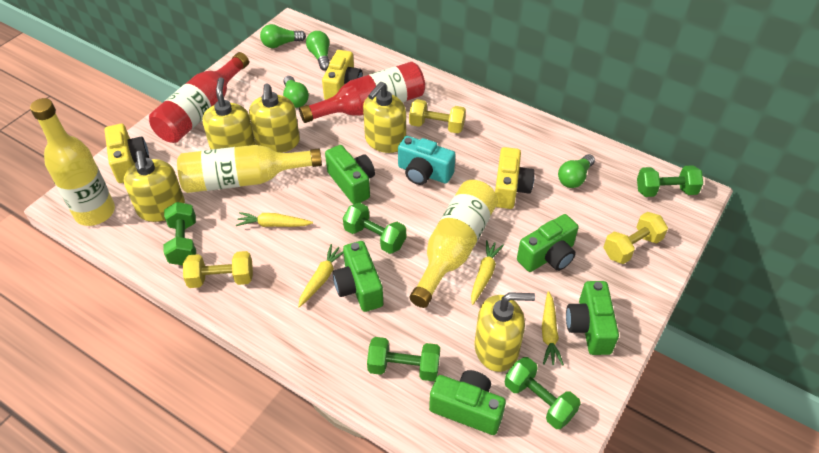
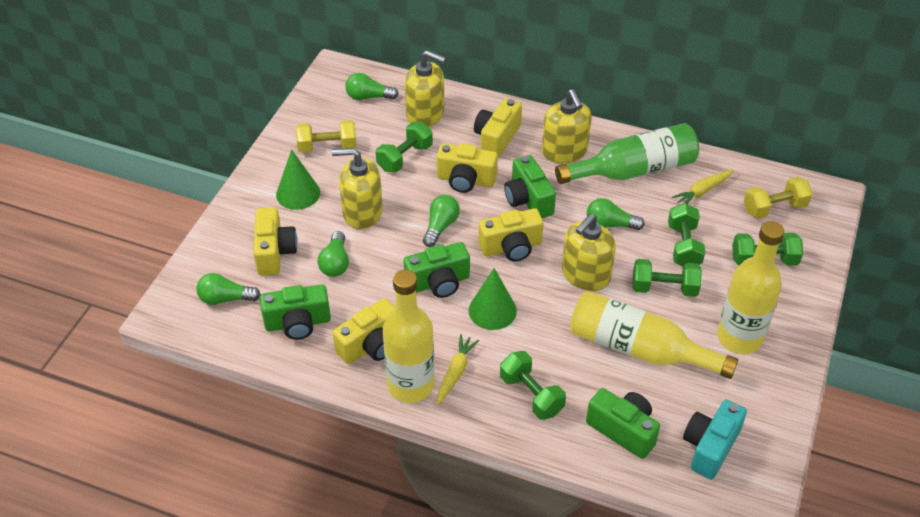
green bottle: 0 -> 1
green camera: 5 -> 4
green cone: 0 -> 2
green light bulb: 4 -> 5
red bottle: 2 -> 0
yellow camera: 3 -> 5
yellow carrot: 4 -> 2
yellow dumbbell: 3 -> 2
yellow soap dispenser: 5 -> 4

